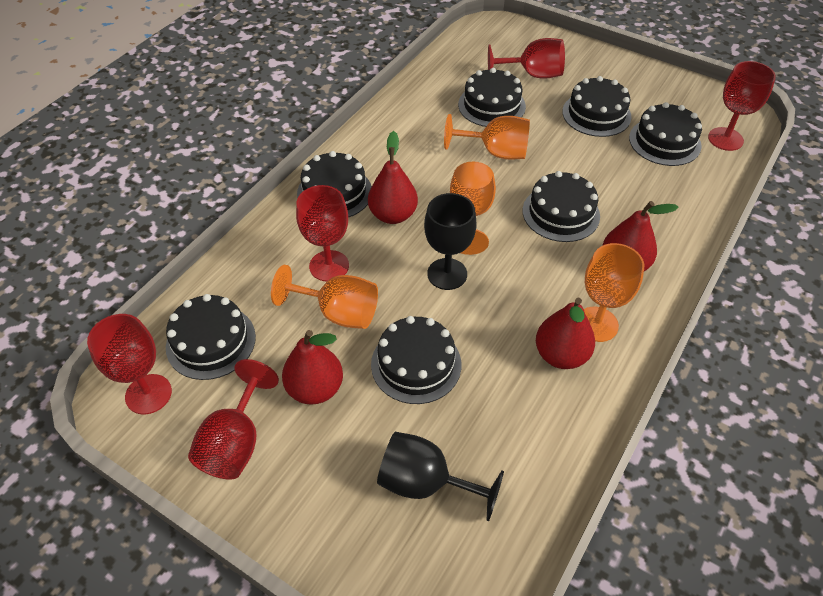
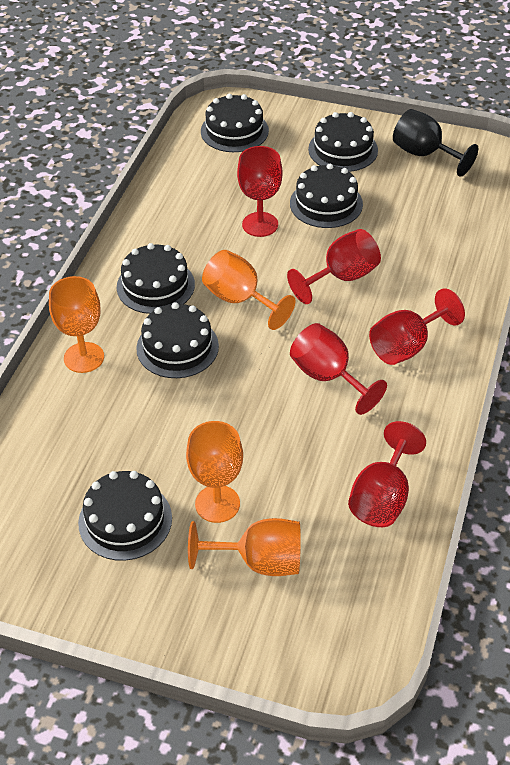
black cake: 7 -> 6
black goblet: 2 -> 1
red pear: 4 -> 0

